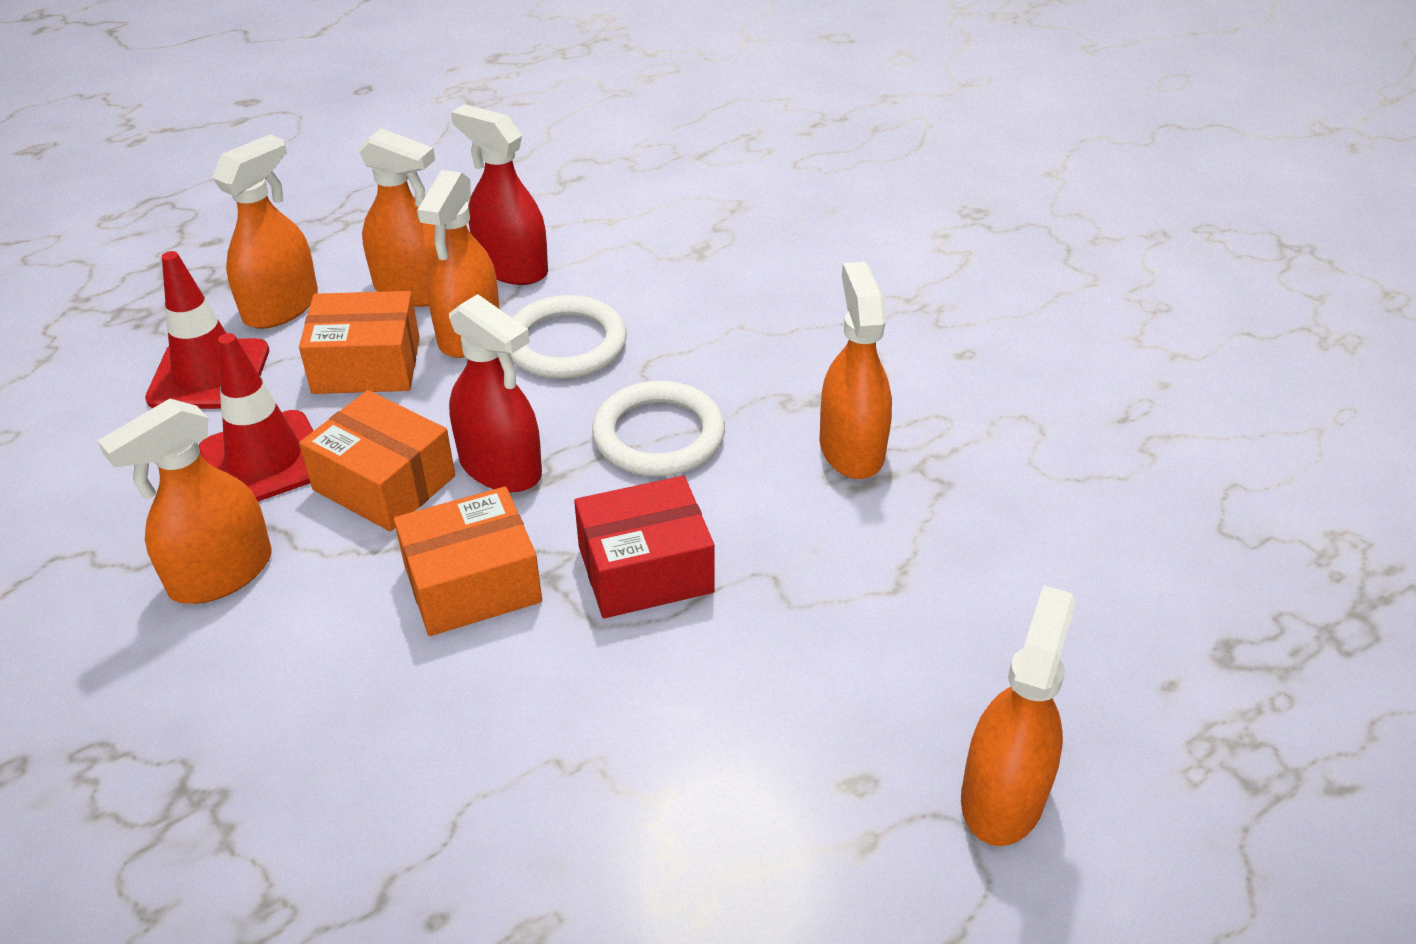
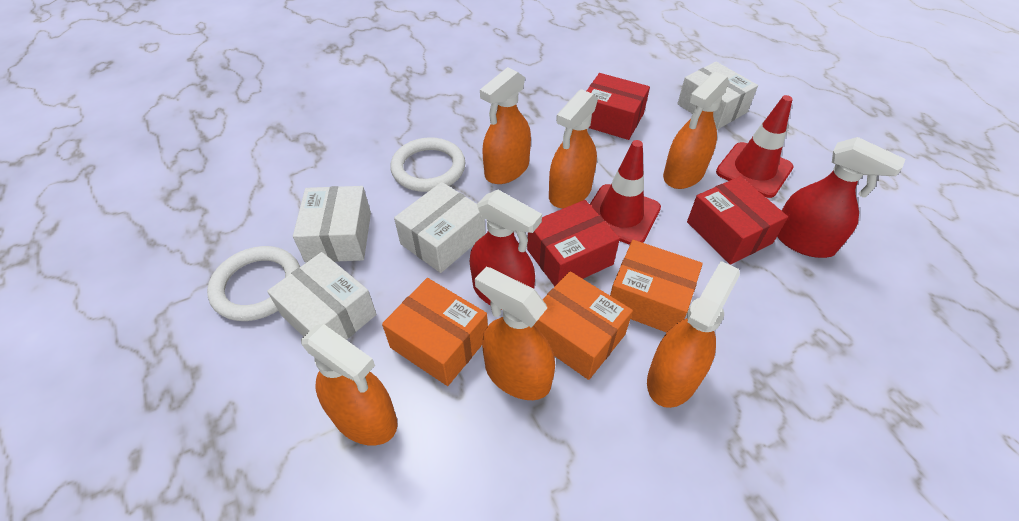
red box: 1 -> 3
white box: 0 -> 4

